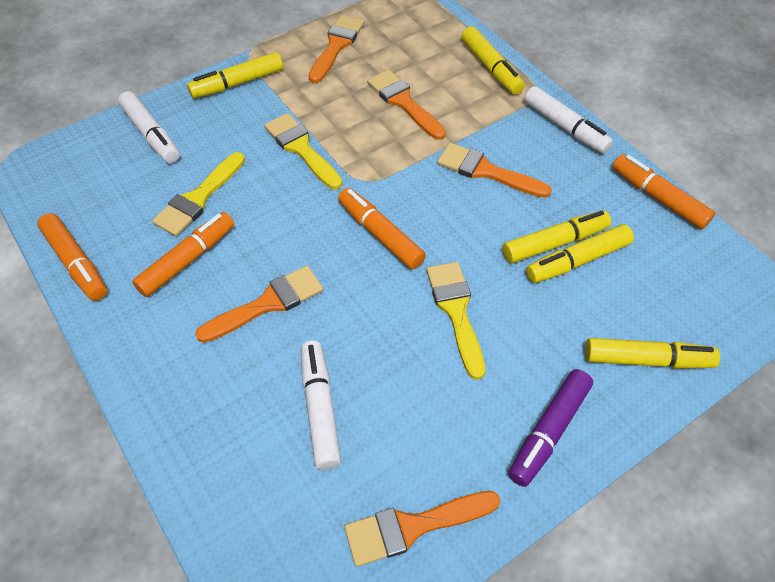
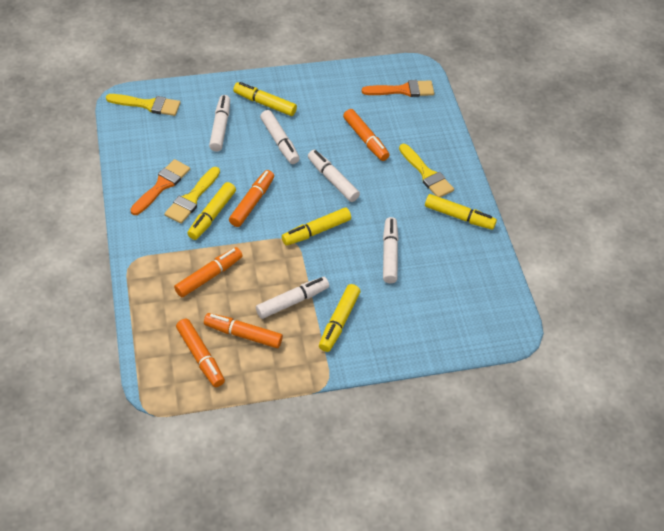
orange brush: 5 -> 2
orange marker: 4 -> 5
purple marker: 1 -> 0
white marker: 3 -> 5

